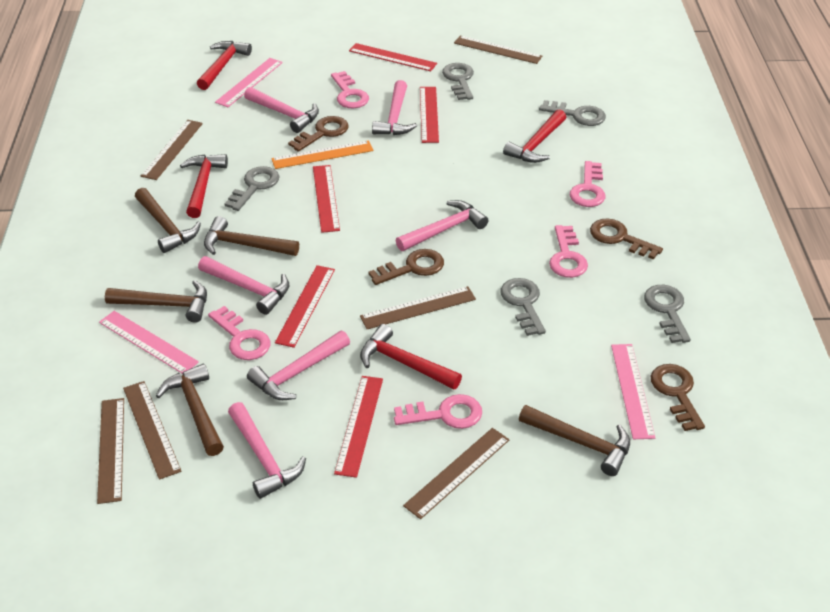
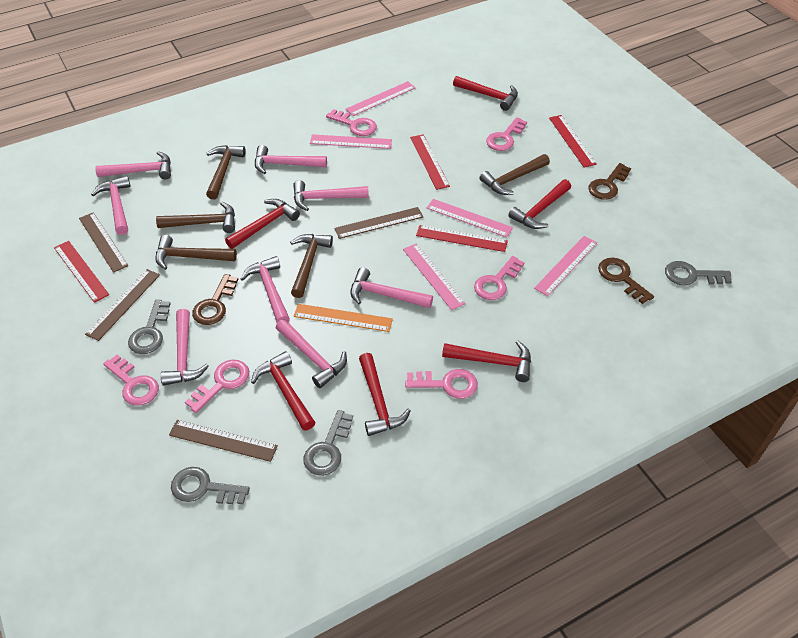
brown key: 4 -> 3
brown ruler: 6 -> 4
grey key: 5 -> 4
pink hammer: 6 -> 8
pink key: 5 -> 6
pink ruler: 3 -> 5
red hammer: 4 -> 6
red ruler: 5 -> 4

